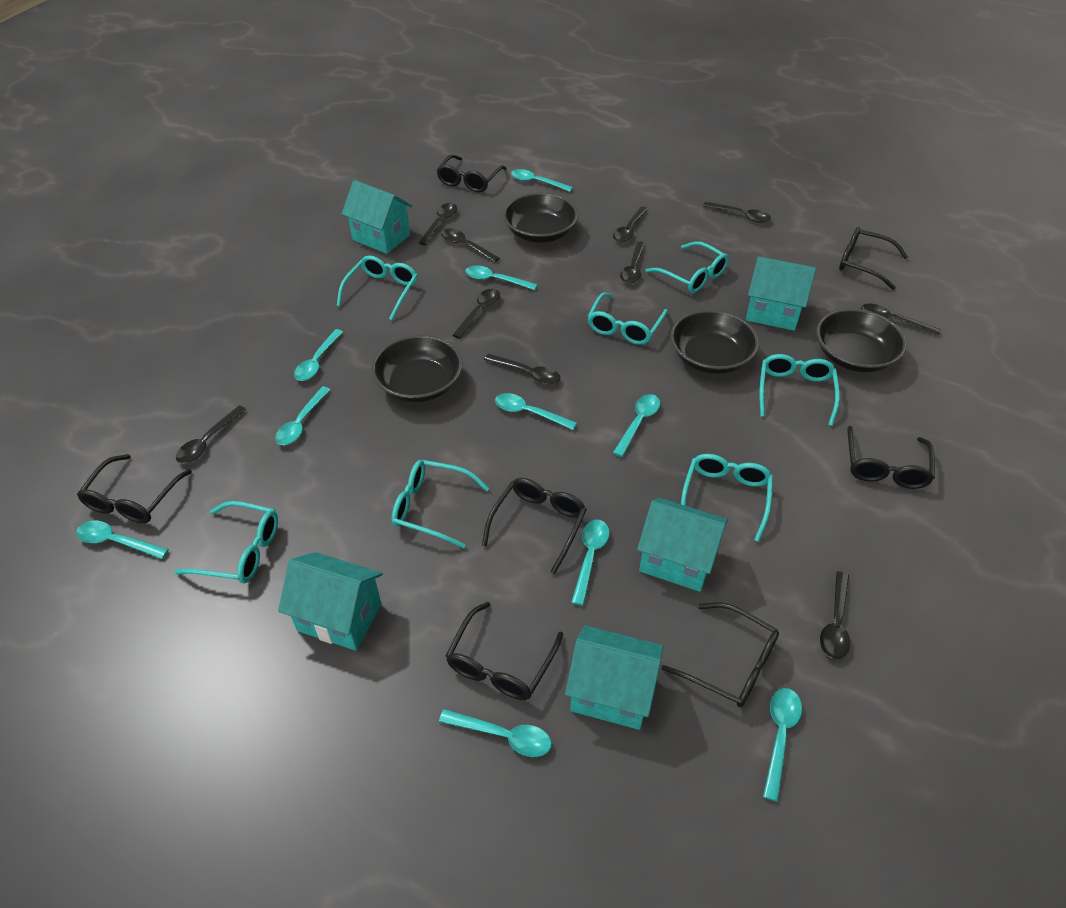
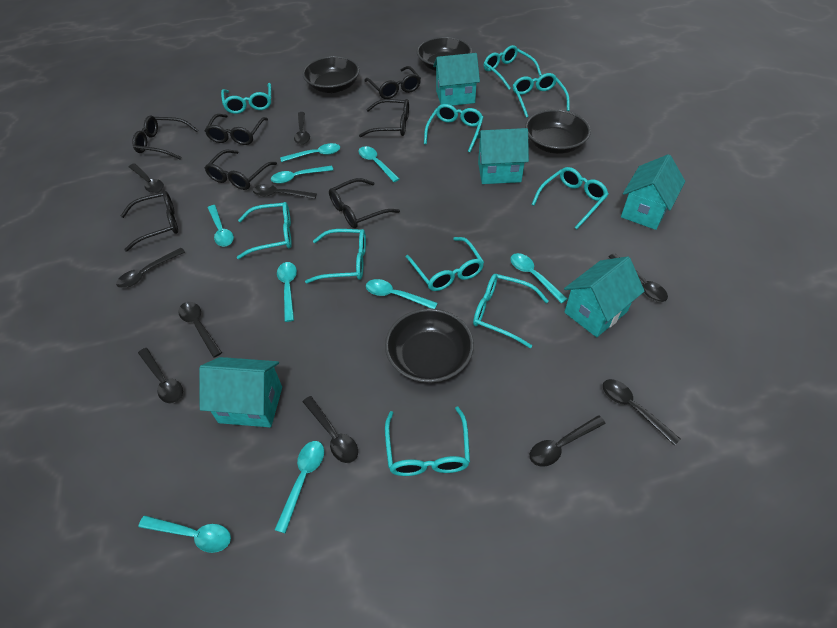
turquoise glasses: 7 -> 10
turquoise spoon: 10 -> 9

